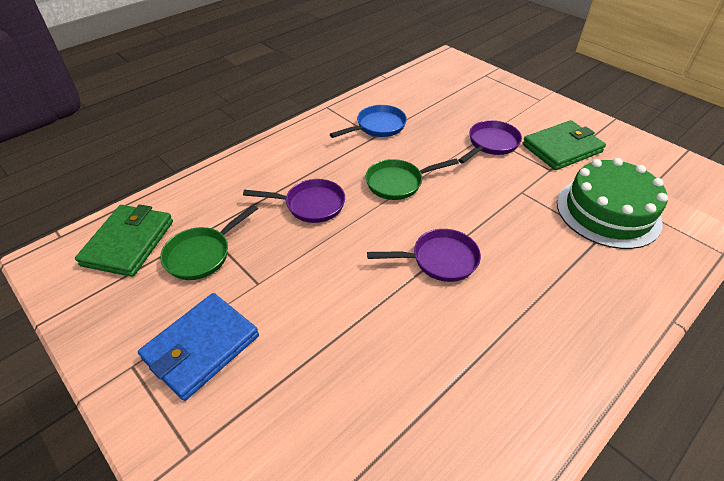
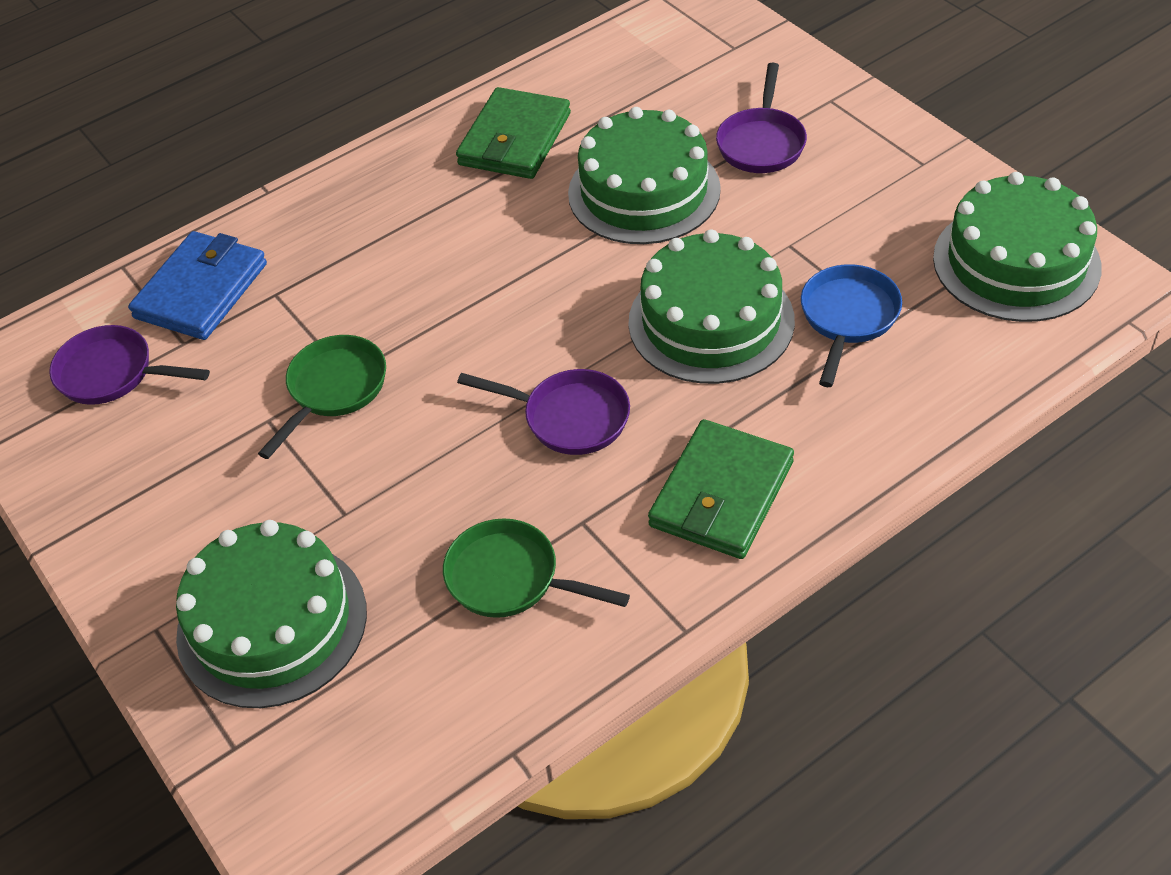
green cake: 1 -> 4

